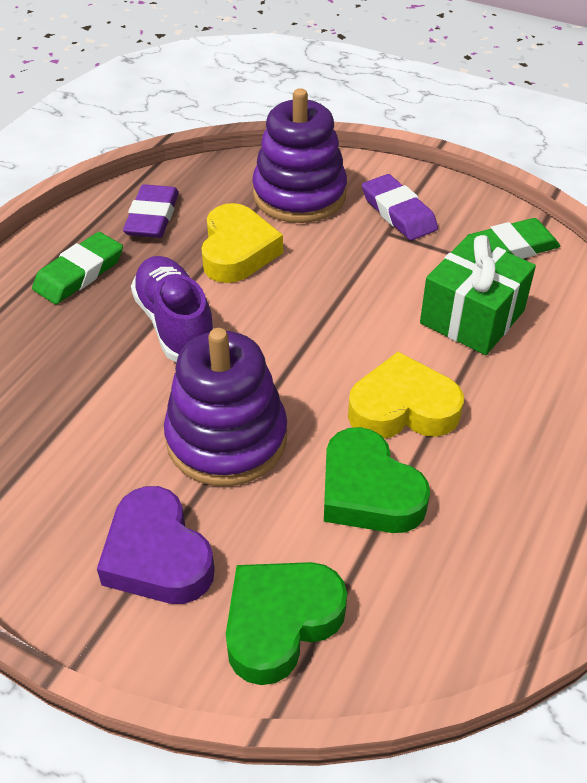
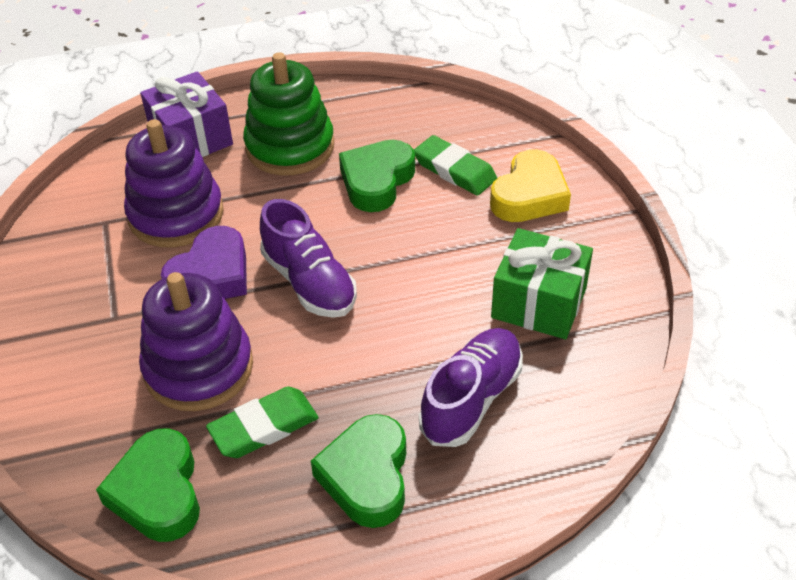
green heart: 2 -> 3
green stacking toy: 0 -> 1
purple eraser: 2 -> 0
purple gift: 0 -> 1
purple shoe: 1 -> 2
yellow heart: 2 -> 1

